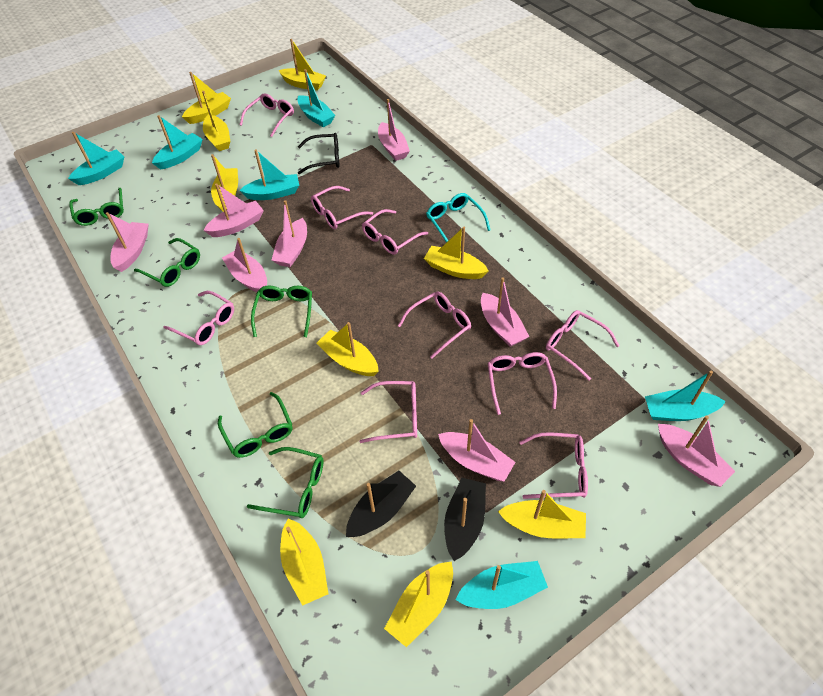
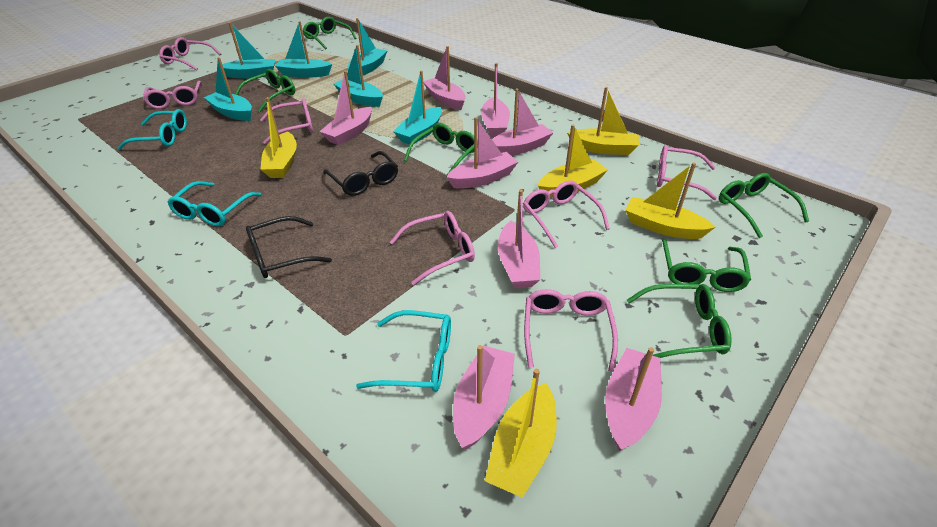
black boat: 2 -> 0
black glasses: 1 -> 2
green glasses: 5 -> 6
pink glasses: 9 -> 7
turquoise glasses: 1 -> 3
yellow boat: 9 -> 5

